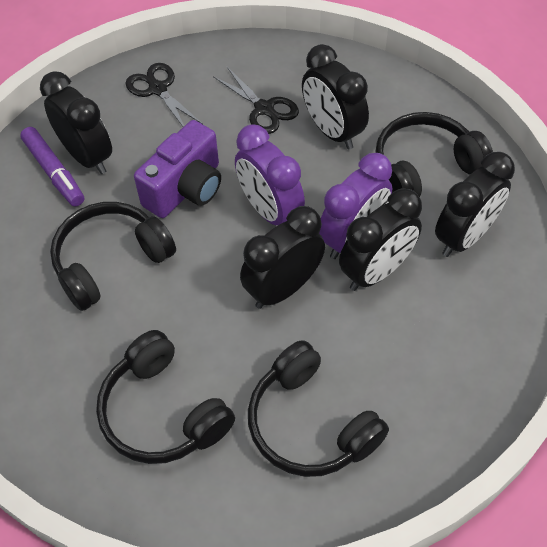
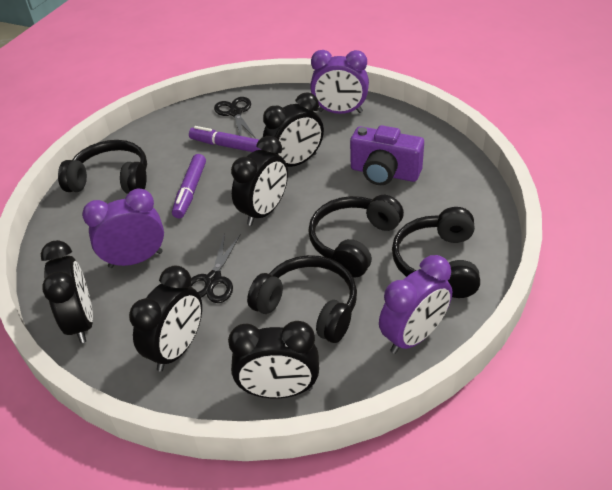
purple clock: 2 -> 3
purple marker: 1 -> 2

